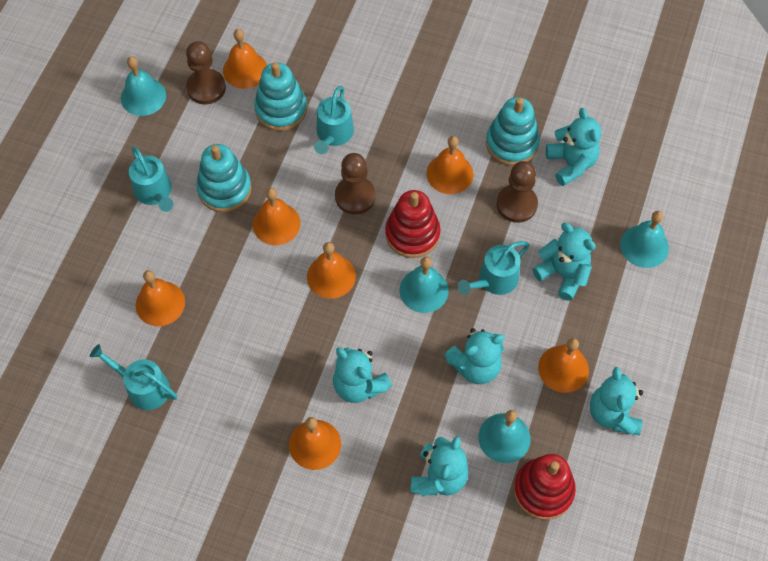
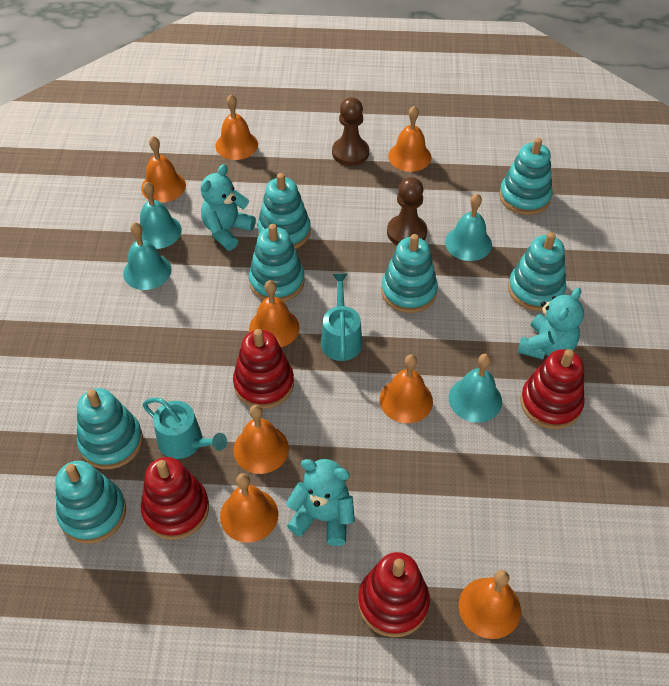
brown pawn: 3 -> 2
orange bell: 7 -> 8
red stacking toy: 2 -> 4
turquoise stacking toy: 3 -> 7
turquoise teddy bear: 6 -> 3
turquoise watering can: 4 -> 2

